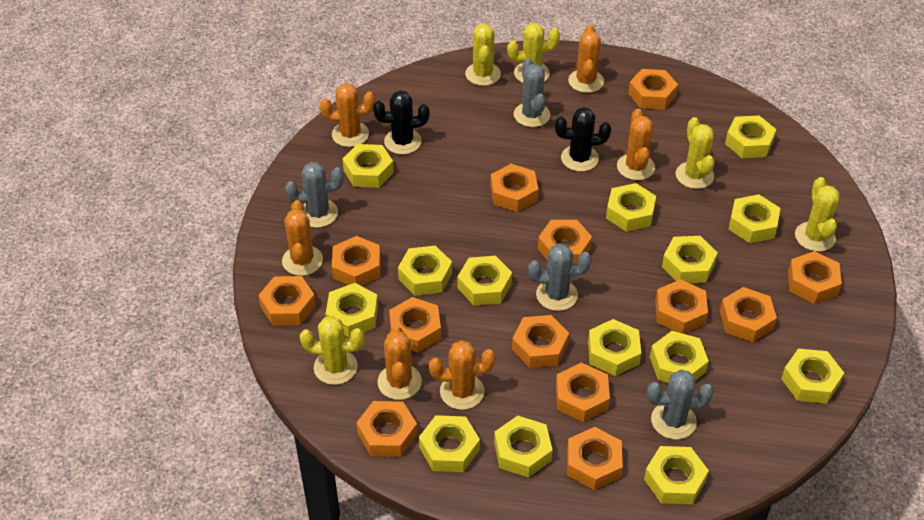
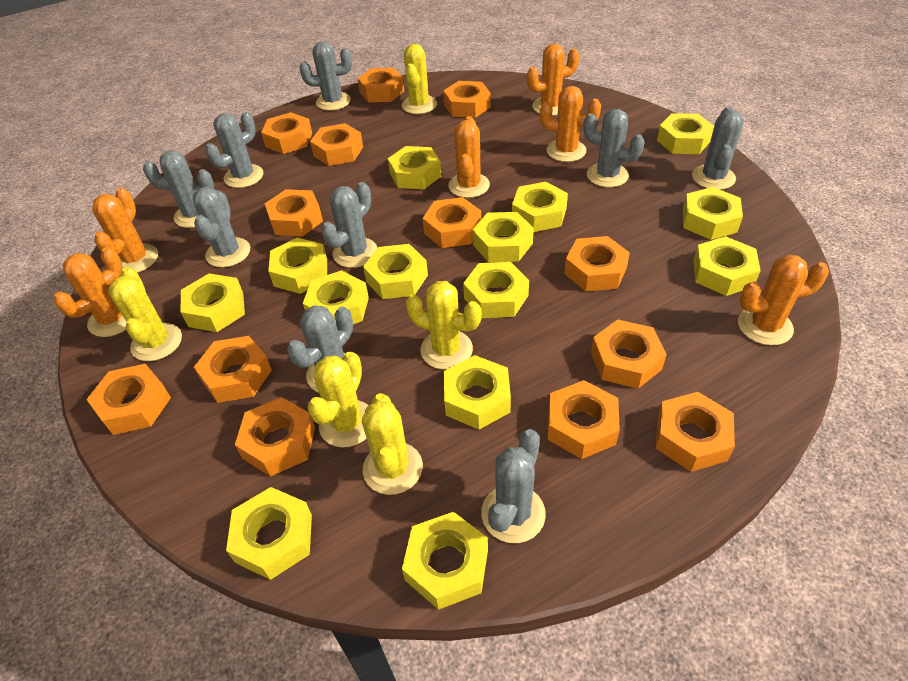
black cactus: 2 -> 0
grey cactus: 4 -> 9

